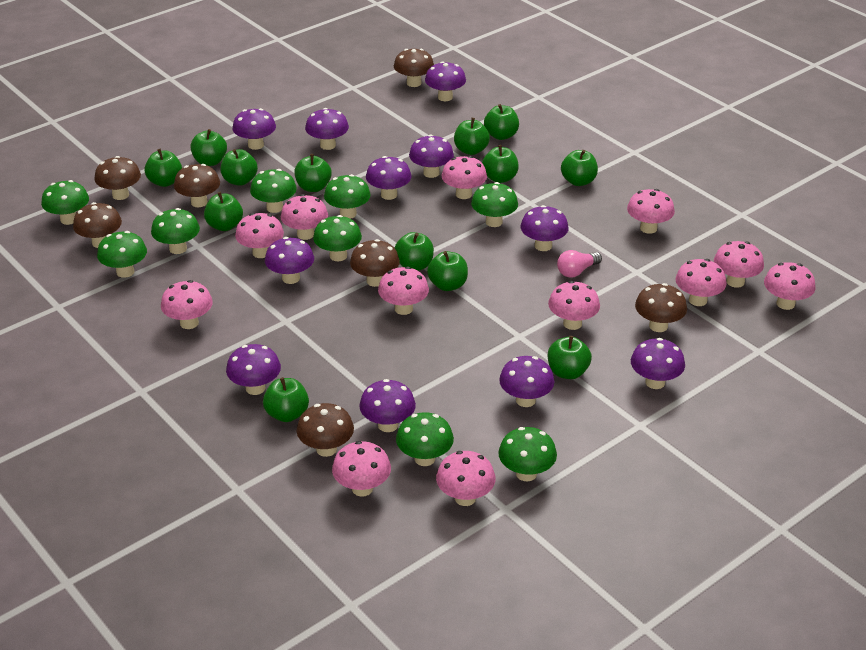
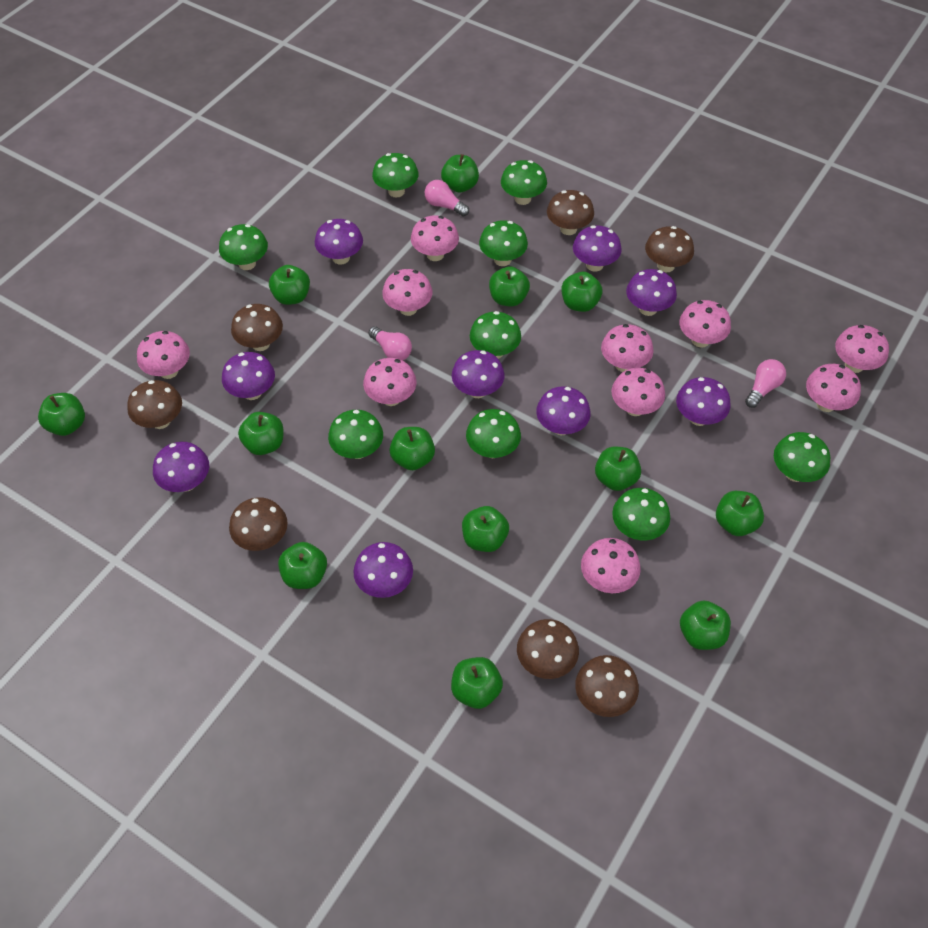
pink light bulb: 1 -> 3
pink mushroom: 12 -> 10
purple mushroom: 11 -> 9

